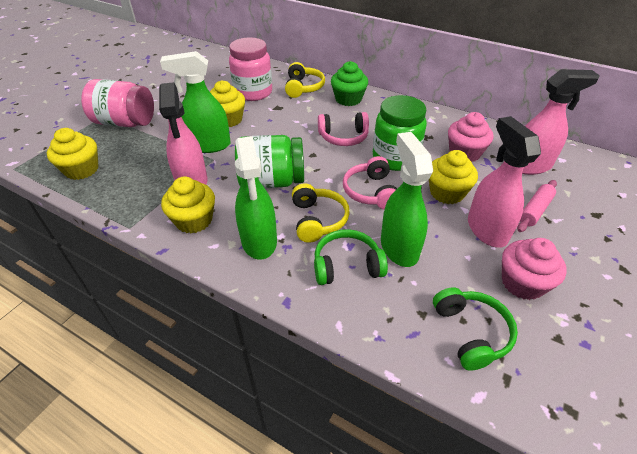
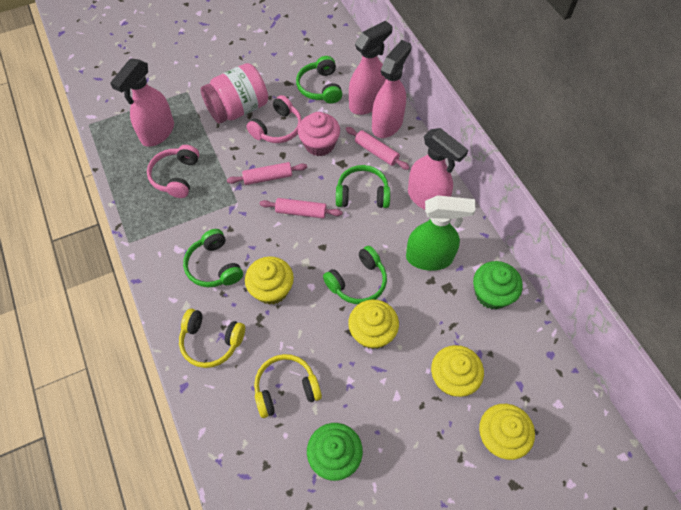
green cupcake: 1 -> 2
green headphones: 2 -> 4
green jar: 2 -> 0
green spray bottle: 3 -> 1
pink cupcake: 2 -> 1
pink jar: 2 -> 1
pink rolling pin: 1 -> 3
pink spray bottle: 3 -> 4

